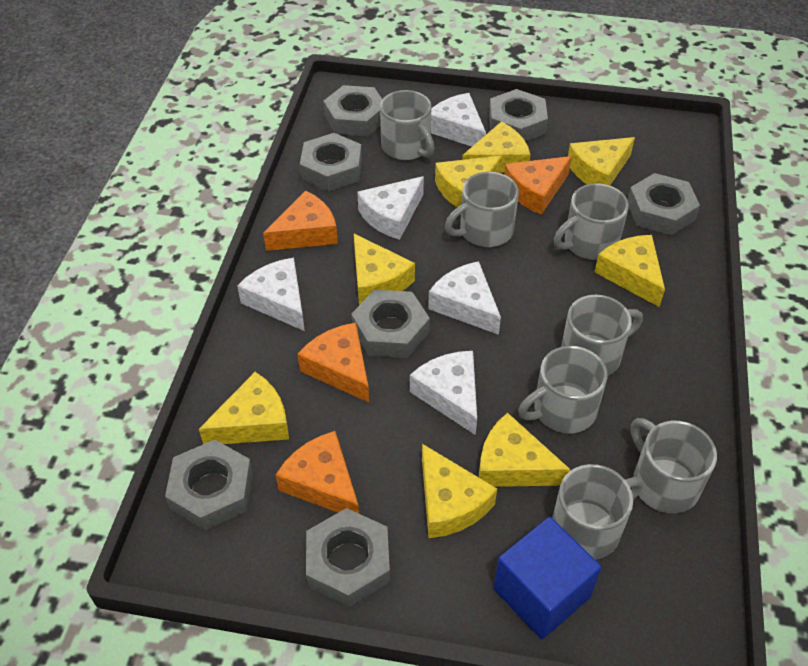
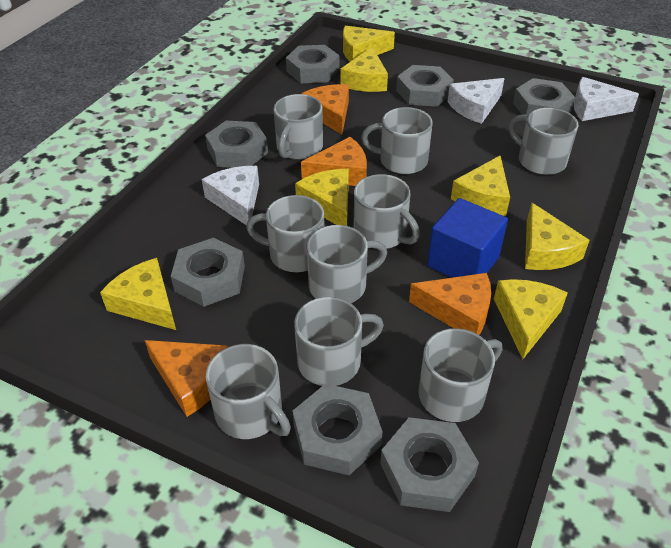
grey mug: 7 -> 9
white cheese: 5 -> 3
yellow cheese: 8 -> 7

